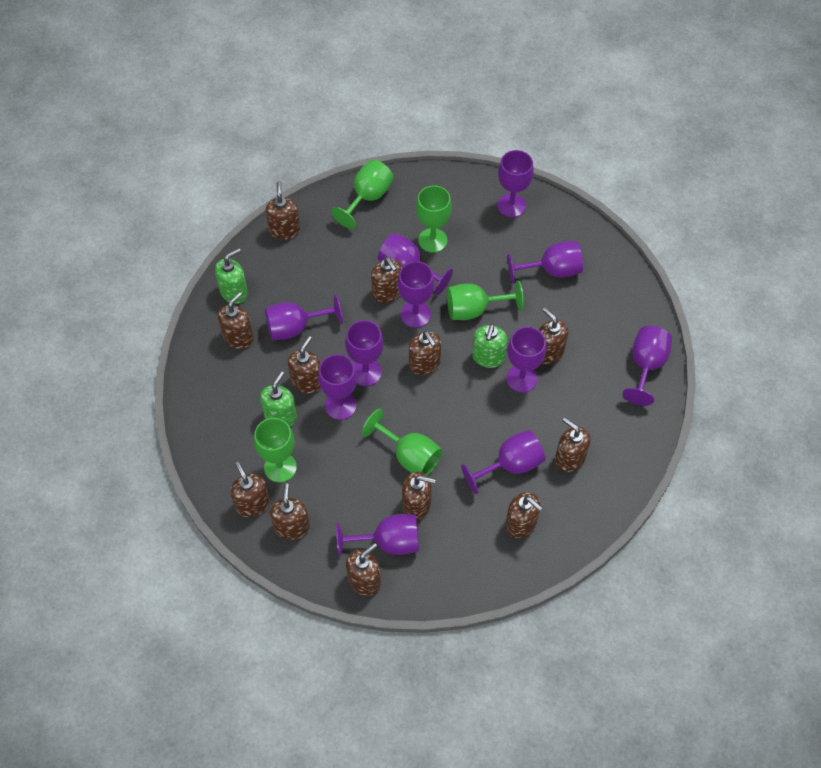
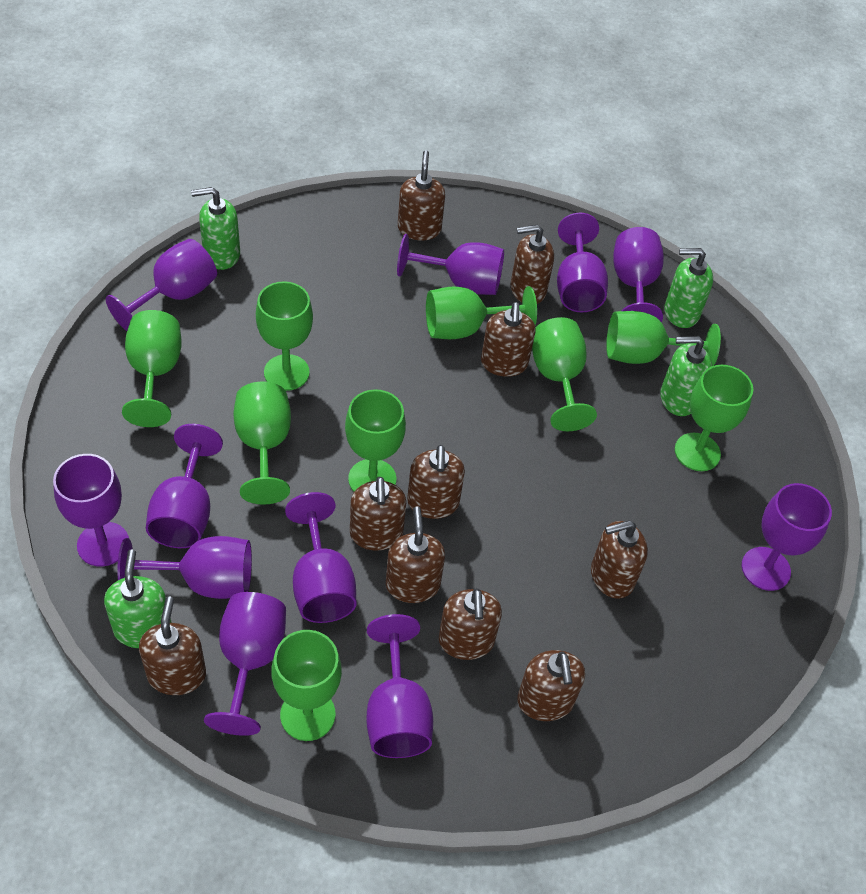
brown soap dispenser: 12 -> 10
green goblet: 5 -> 9
green soap dispenser: 3 -> 4

